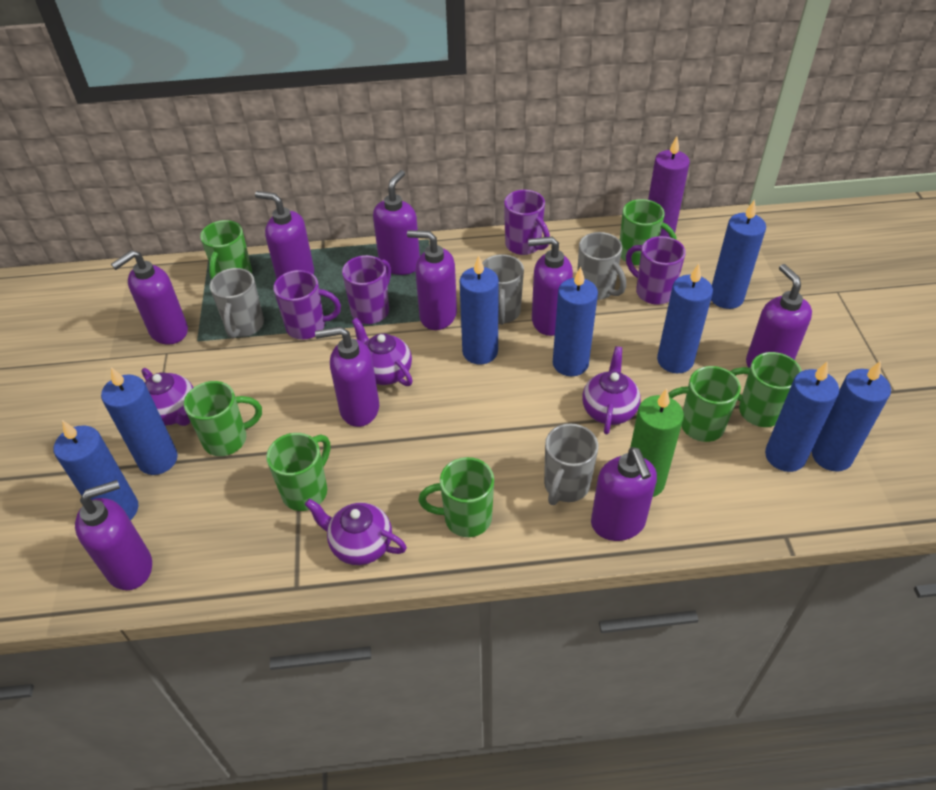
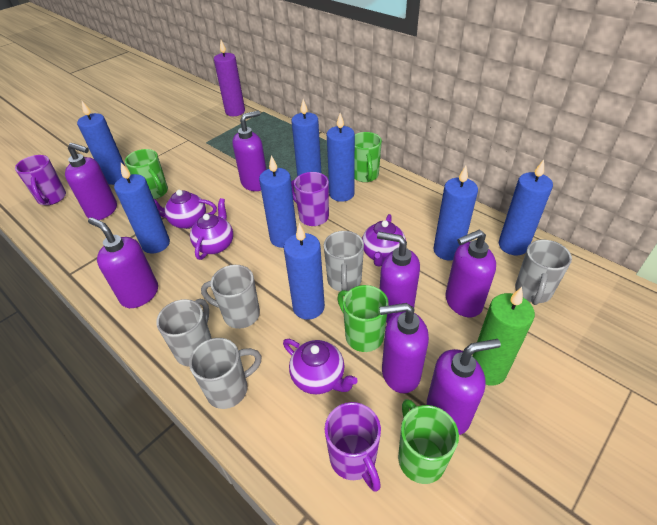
green mug: 7 -> 4
grey mug: 4 -> 5
purple mug: 4 -> 3
purple soap dispenser: 9 -> 7

